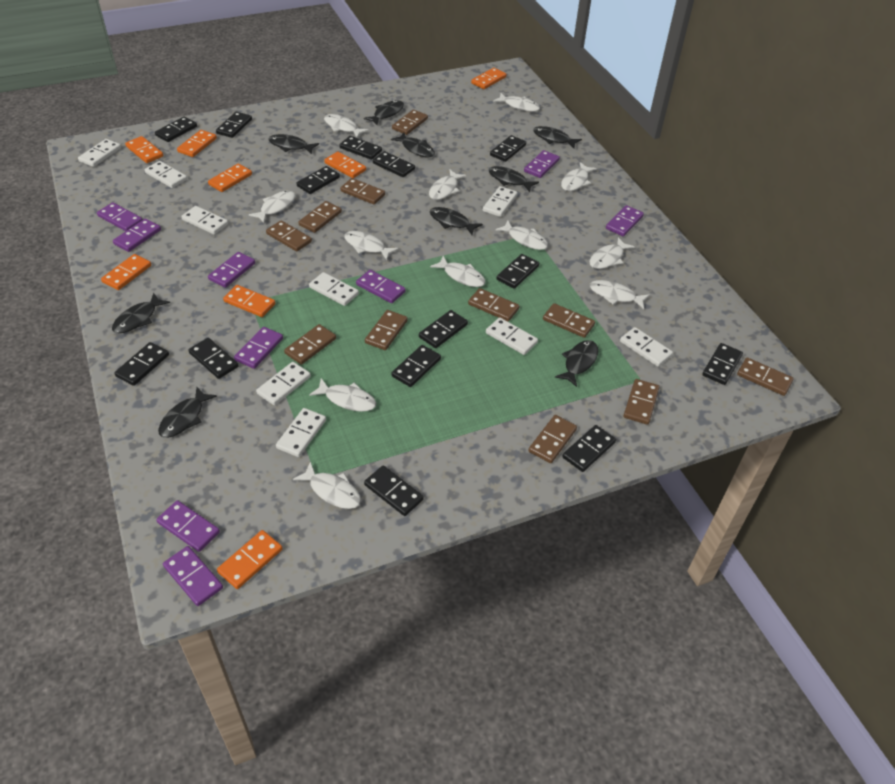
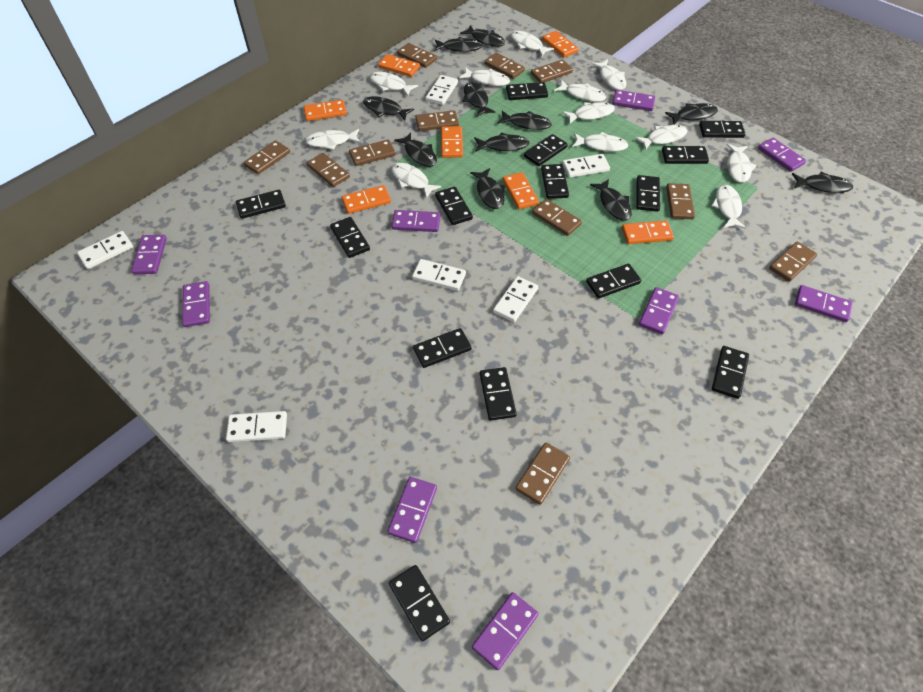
black fish: 9 -> 11
orange domino: 8 -> 7
white domino: 9 -> 6

